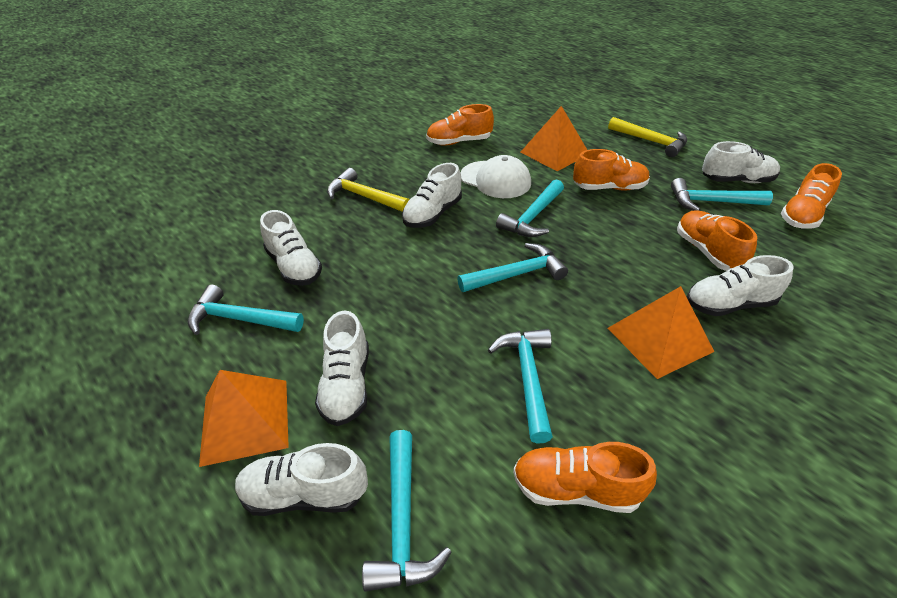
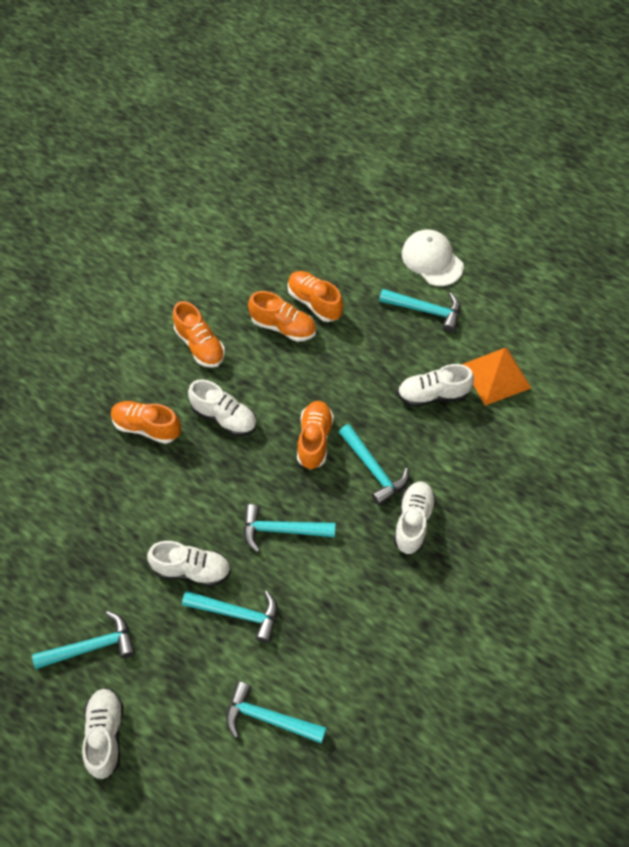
orange pyramid: 3 -> 1
white shoe: 6 -> 5
yellow hammer: 2 -> 0

